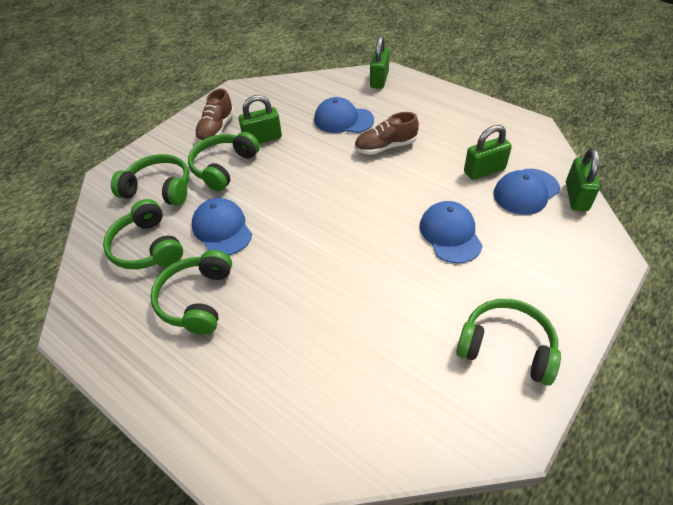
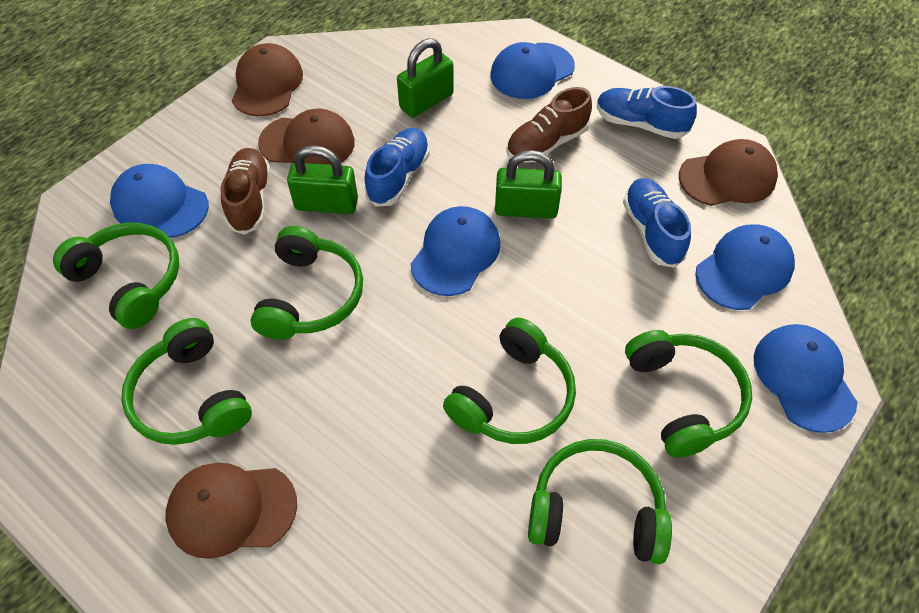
blue cap: 4 -> 5
blue shoe: 0 -> 3
brown cap: 0 -> 4
green headphones: 5 -> 6
green padlock: 4 -> 3

